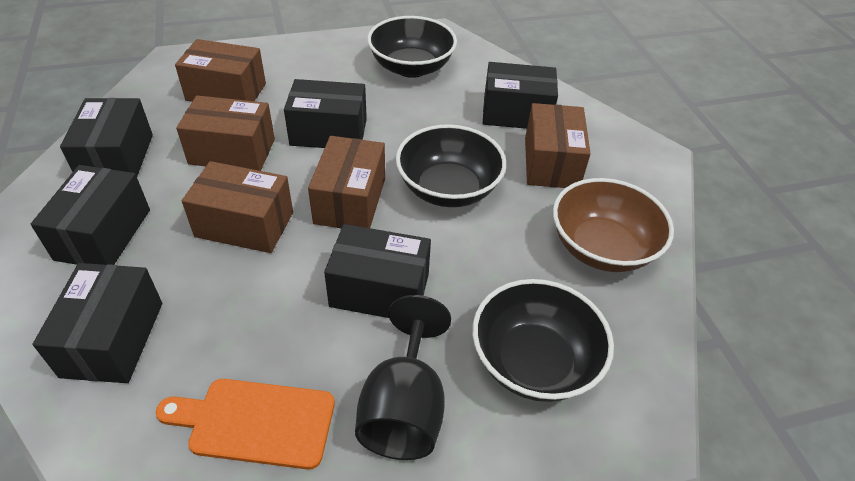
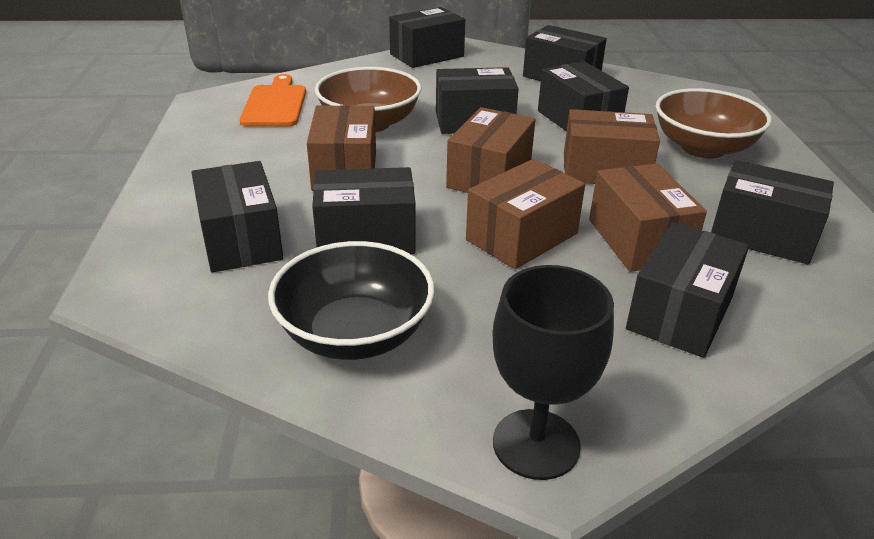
black bowl: 3 -> 1
black box: 6 -> 8
brown bowl: 1 -> 2

